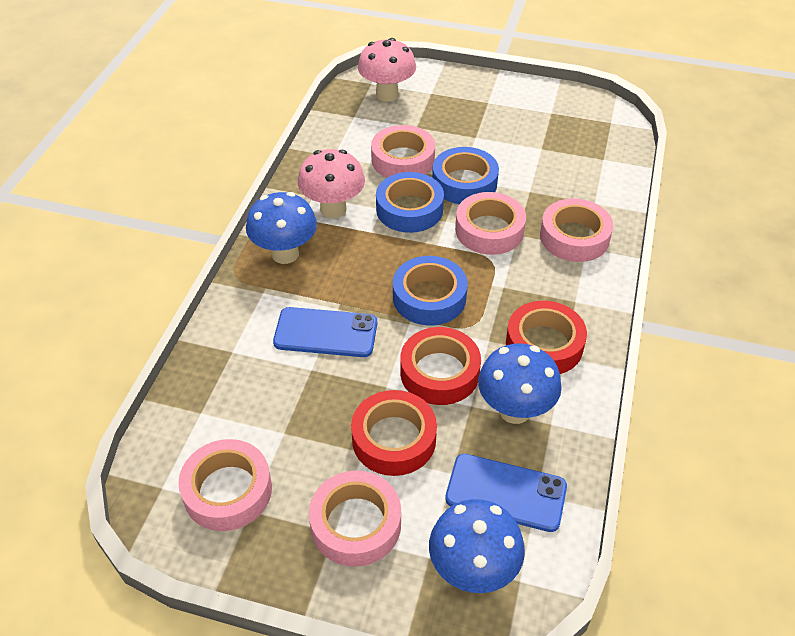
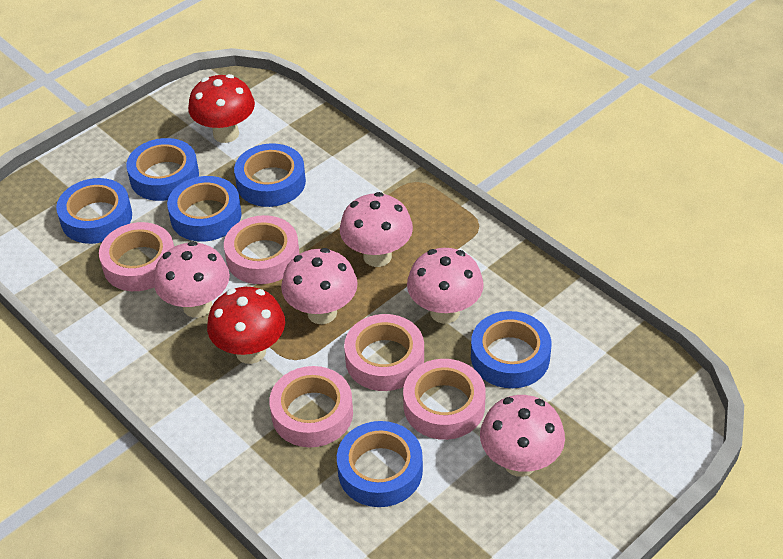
blue mushroom: 3 -> 0
blue phone: 2 -> 0
blue tape: 3 -> 6
pink mushroom: 2 -> 5
red mushroom: 0 -> 2
red tape: 3 -> 0

